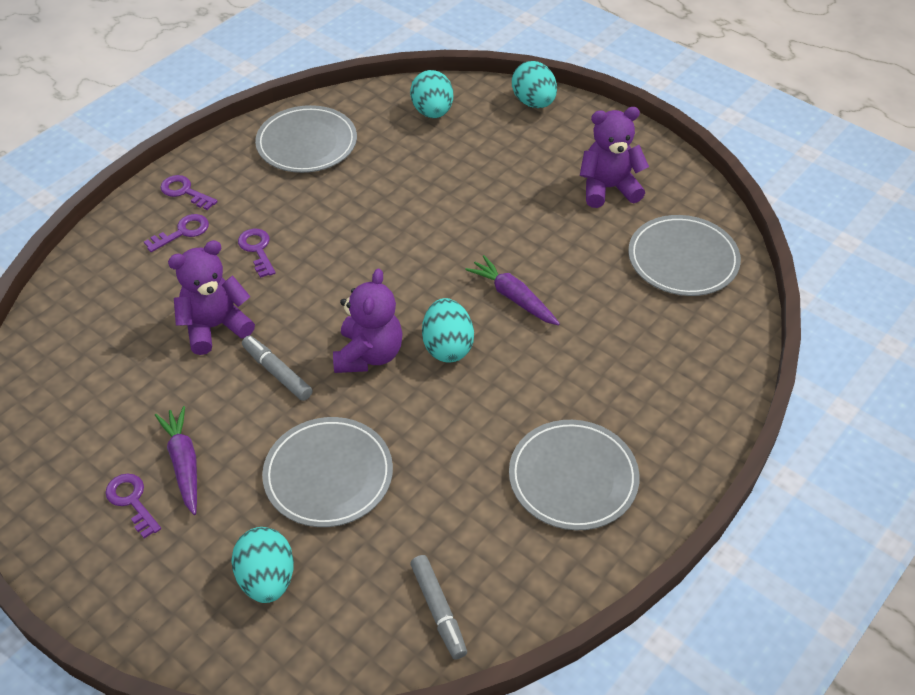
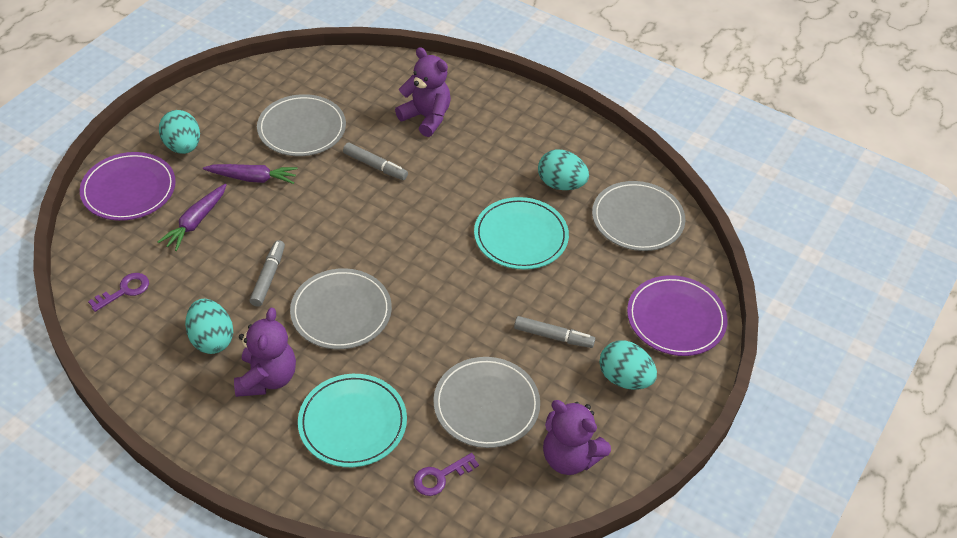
grey marker: 2 -> 3
purple key: 4 -> 2
purple plate: 0 -> 2
turquoise plate: 0 -> 2

